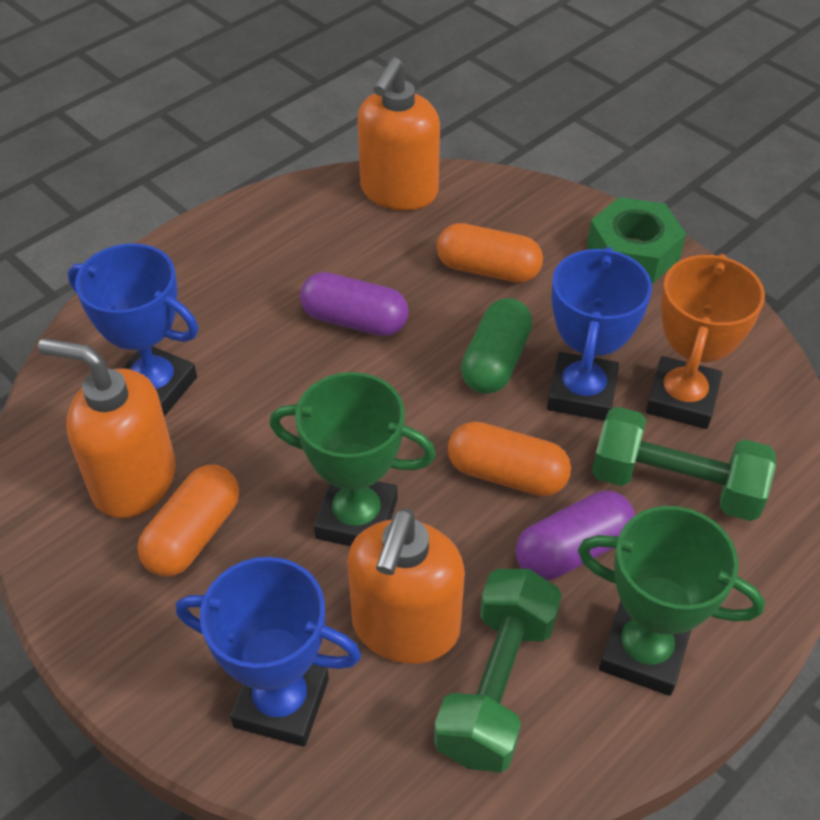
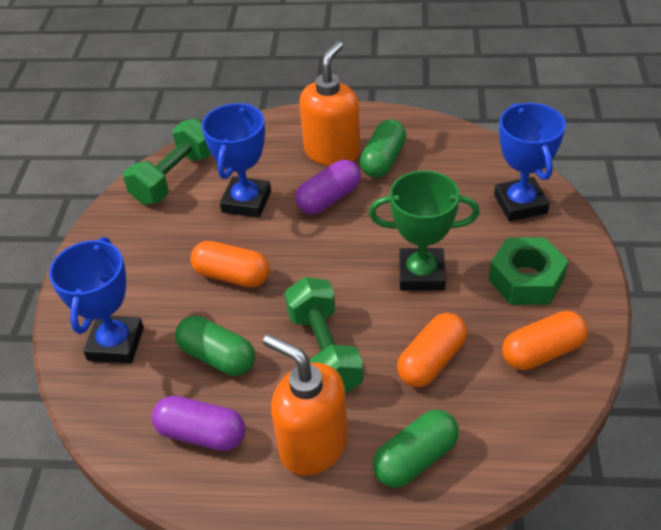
green capsule: 1 -> 3
green trophy: 2 -> 1
orange soap dispenser: 3 -> 2
orange trophy: 1 -> 0

